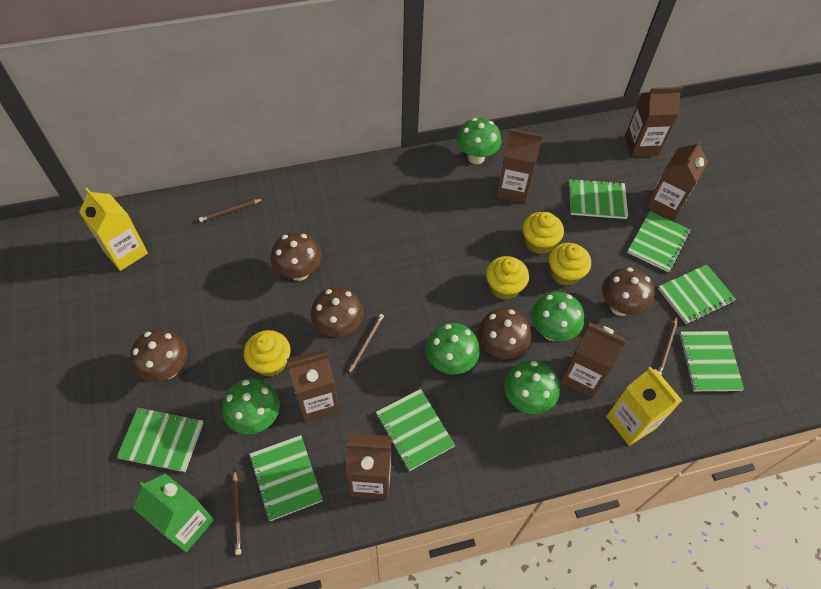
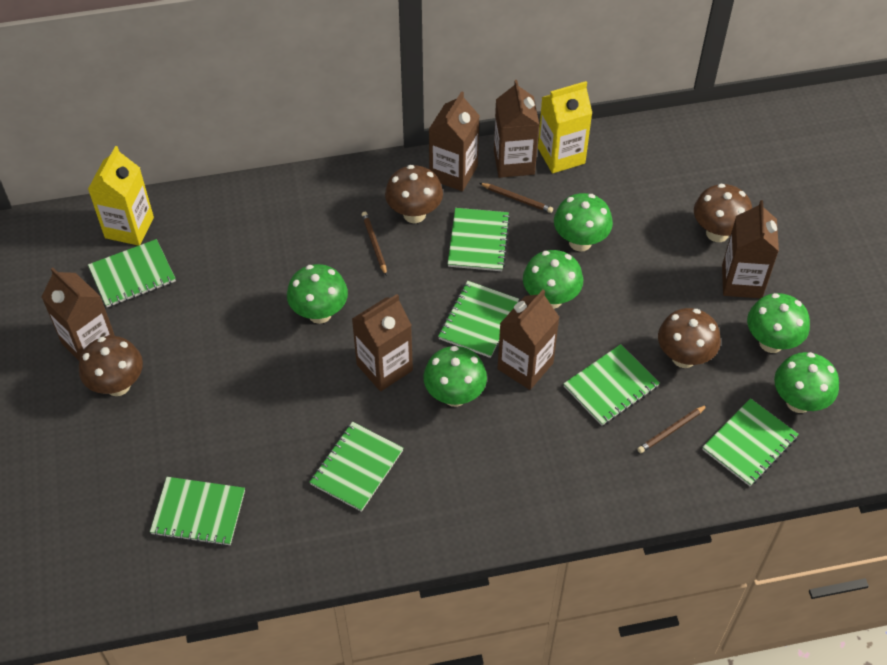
brown mushroom: 5 -> 4
brown pencil: 4 -> 3
green carton: 1 -> 0
green mushroom: 5 -> 6
yellow cupcake: 4 -> 0

